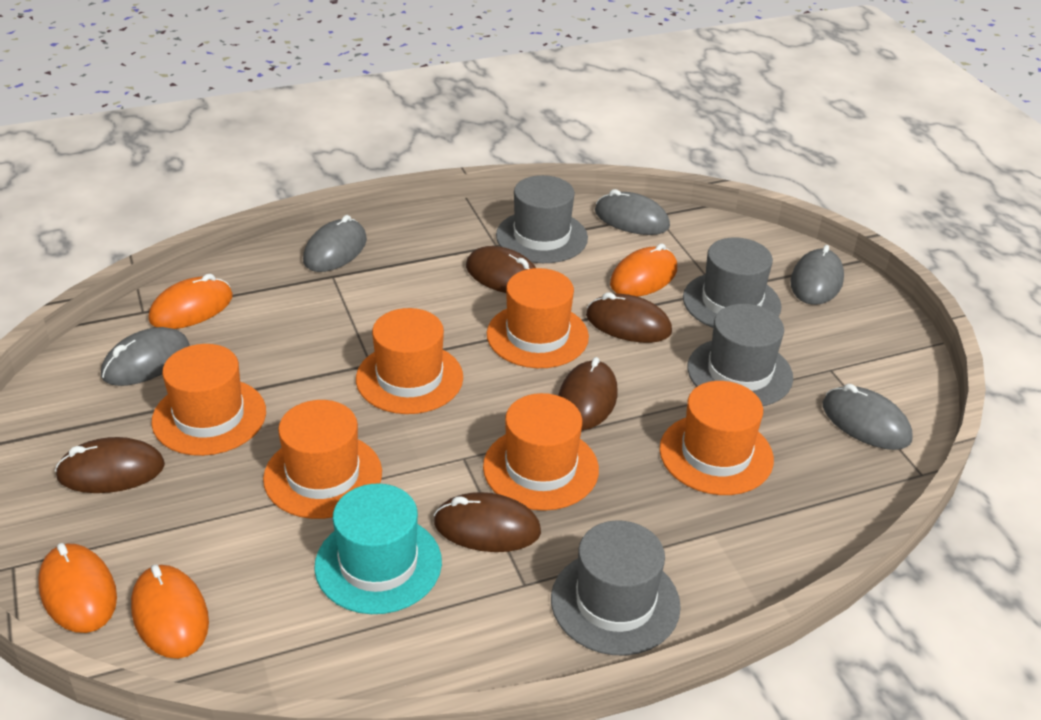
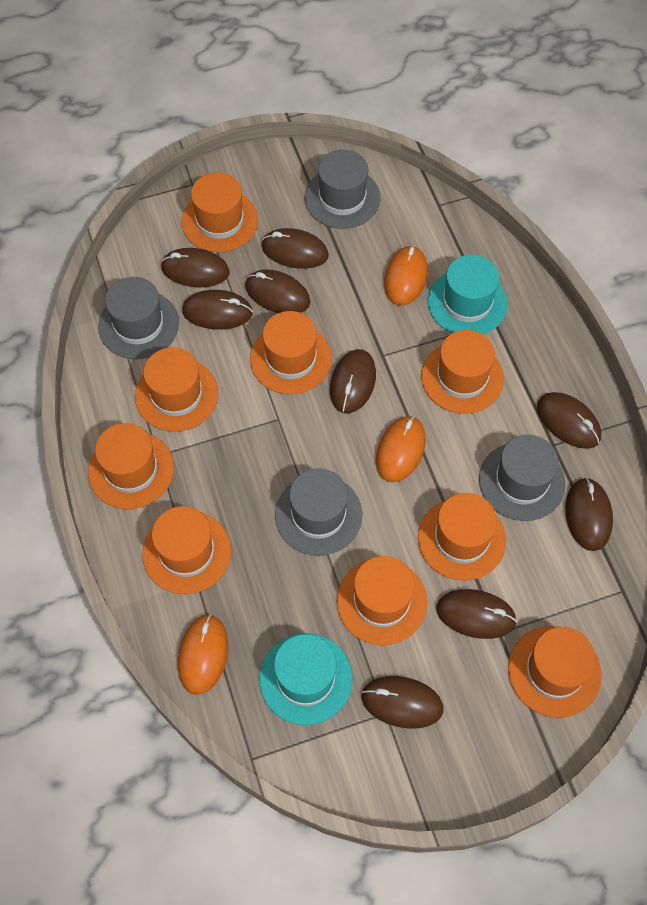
brown mouse: 5 -> 9
grey mouse: 5 -> 0
orange hat: 6 -> 9
orange mouse: 4 -> 3
turquoise hat: 1 -> 2

